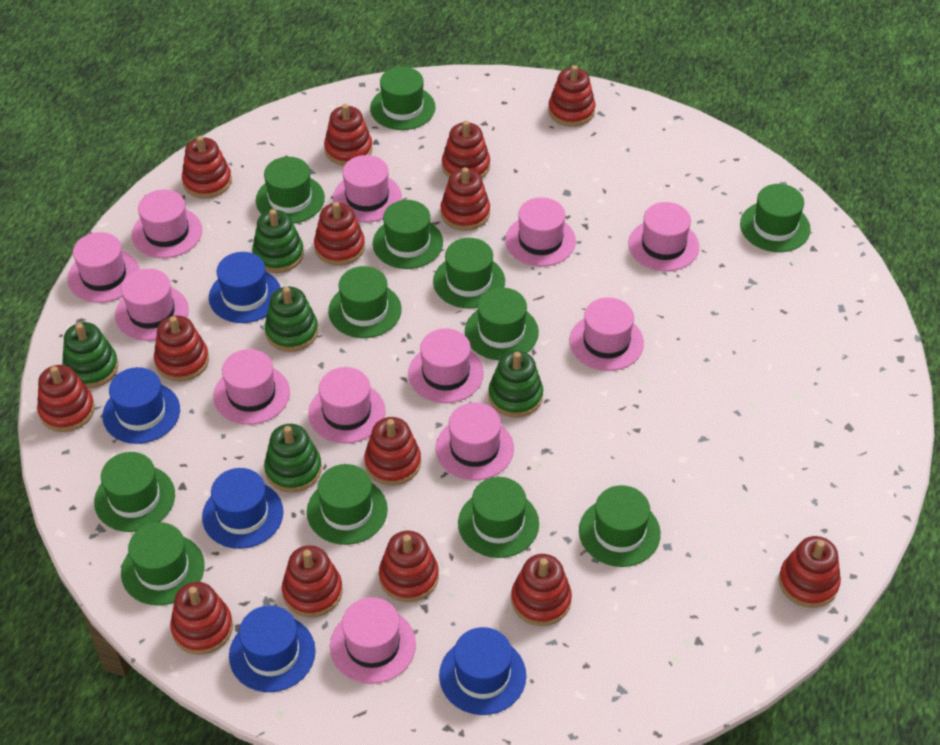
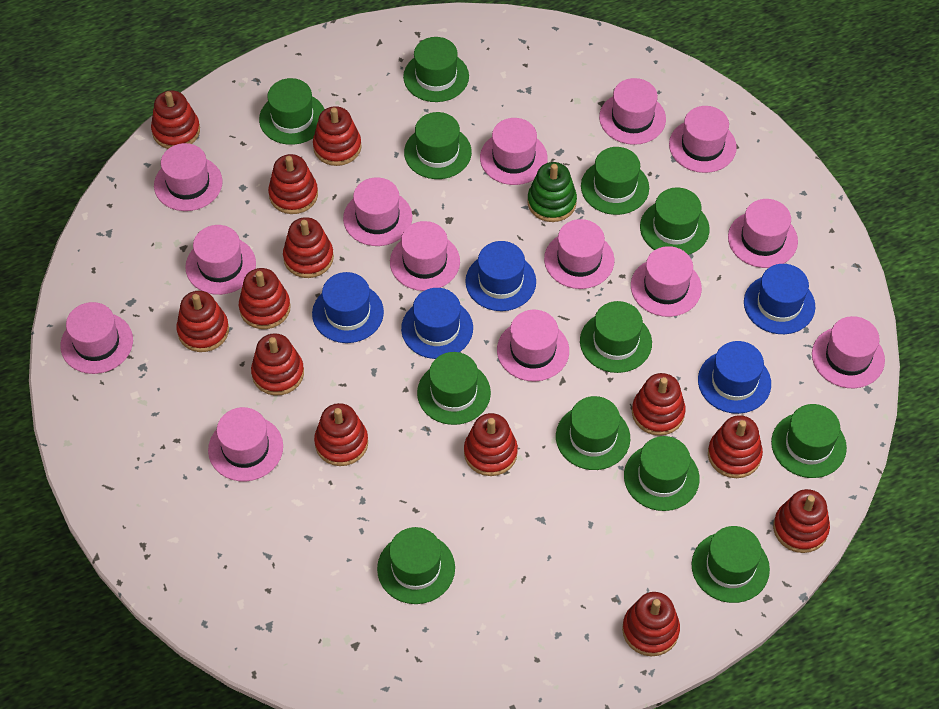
green stacking toy: 5 -> 1
pink hat: 12 -> 14
red stacking toy: 14 -> 13

